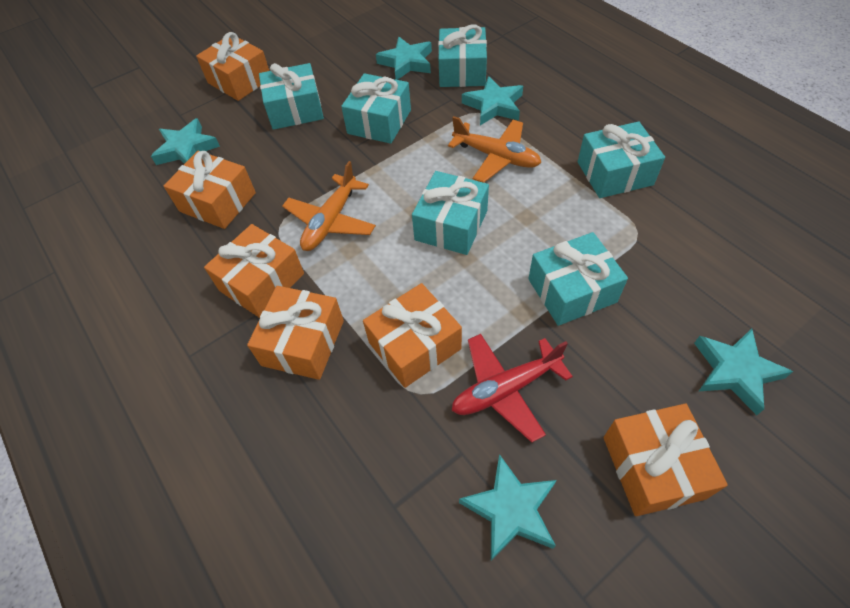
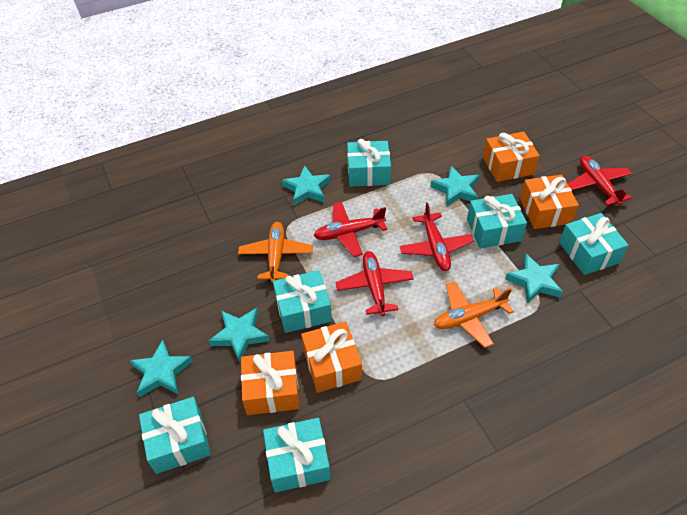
orange gift: 6 -> 4
red plane: 1 -> 4

